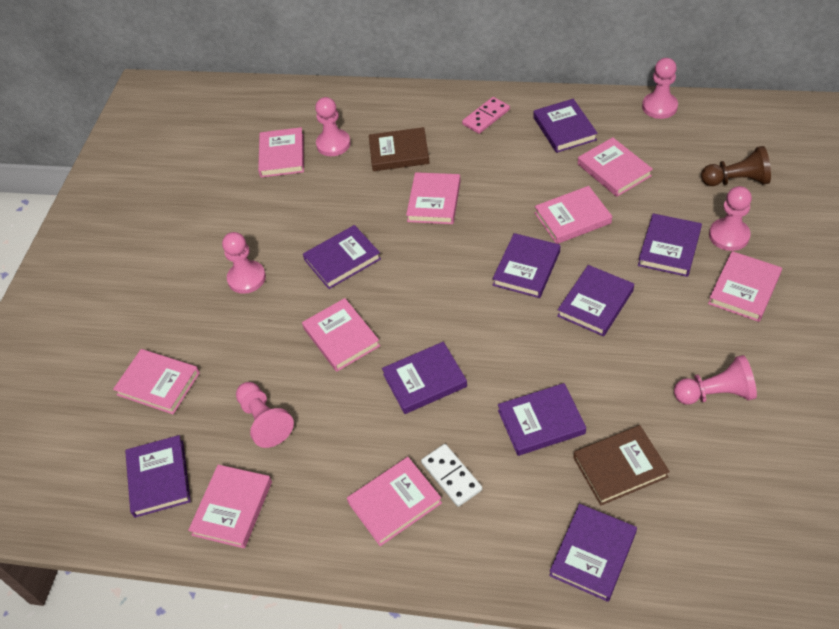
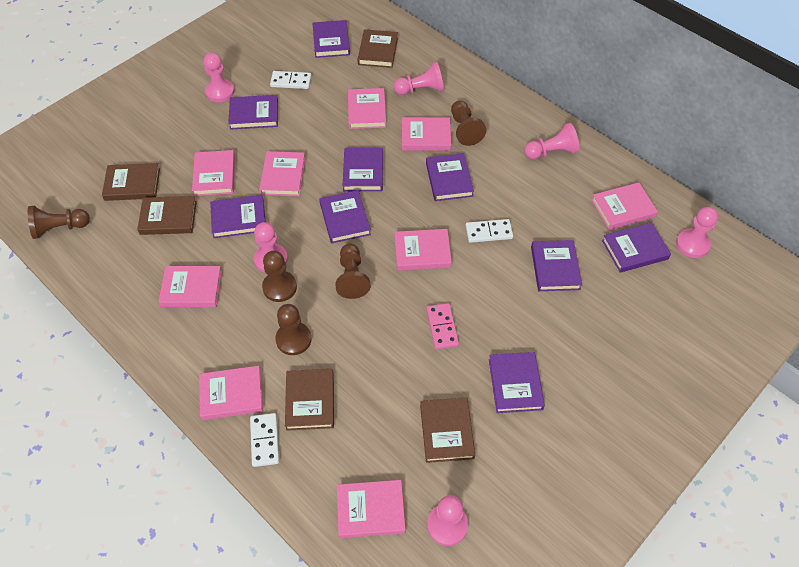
brown book: 2 -> 5
brown pawn: 1 -> 5
white domino: 1 -> 3

